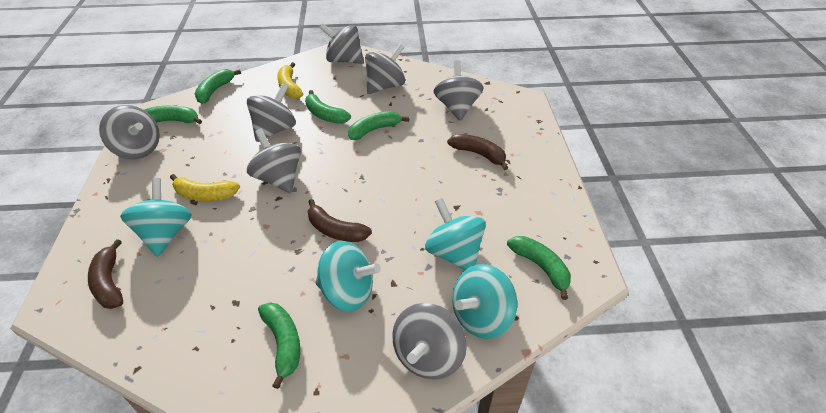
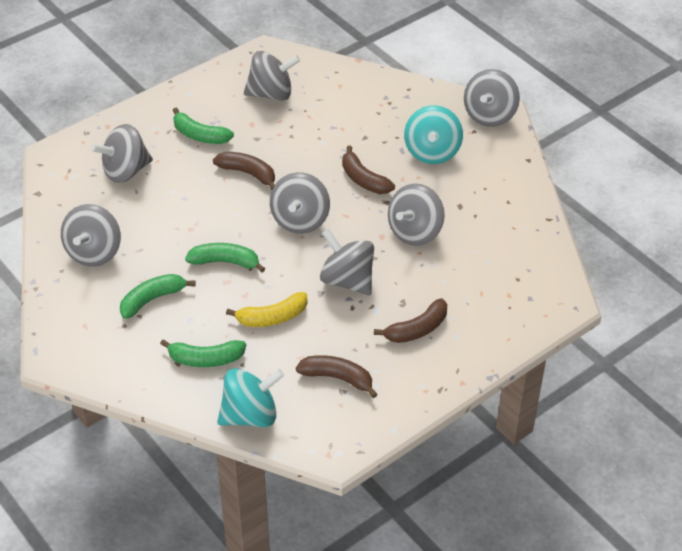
brown banana: 3 -> 4
green banana: 6 -> 4
turquoise spinning top: 4 -> 2
yellow banana: 2 -> 1

